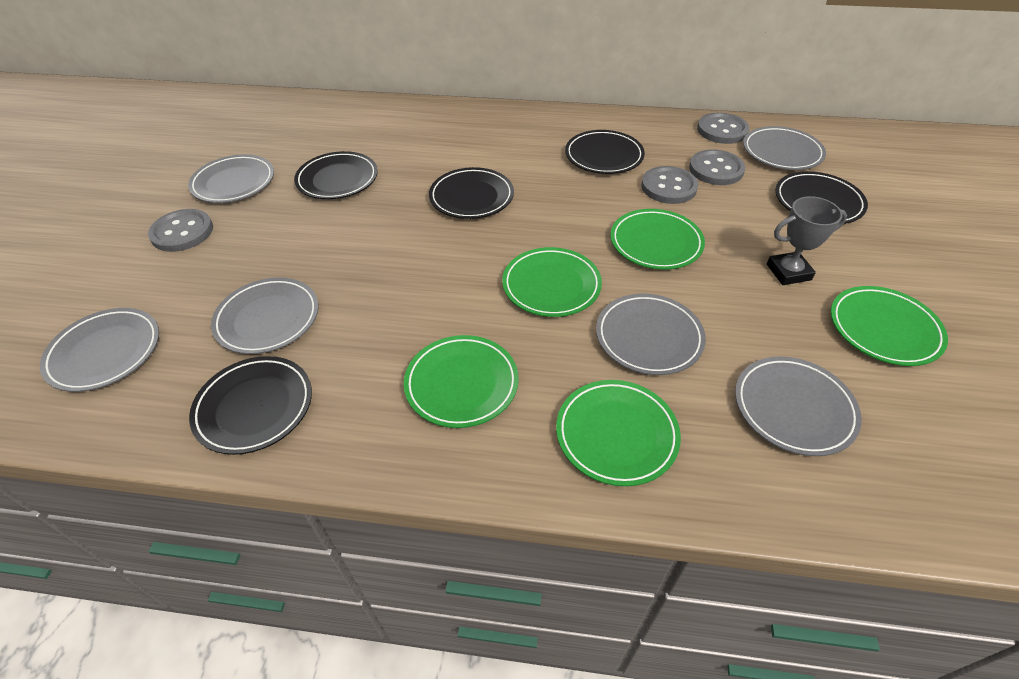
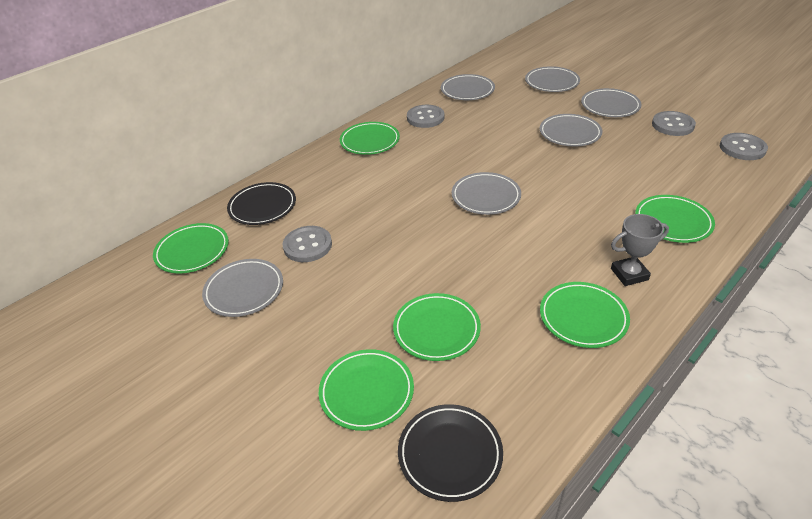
black plate: 5 -> 2
green plate: 5 -> 6

